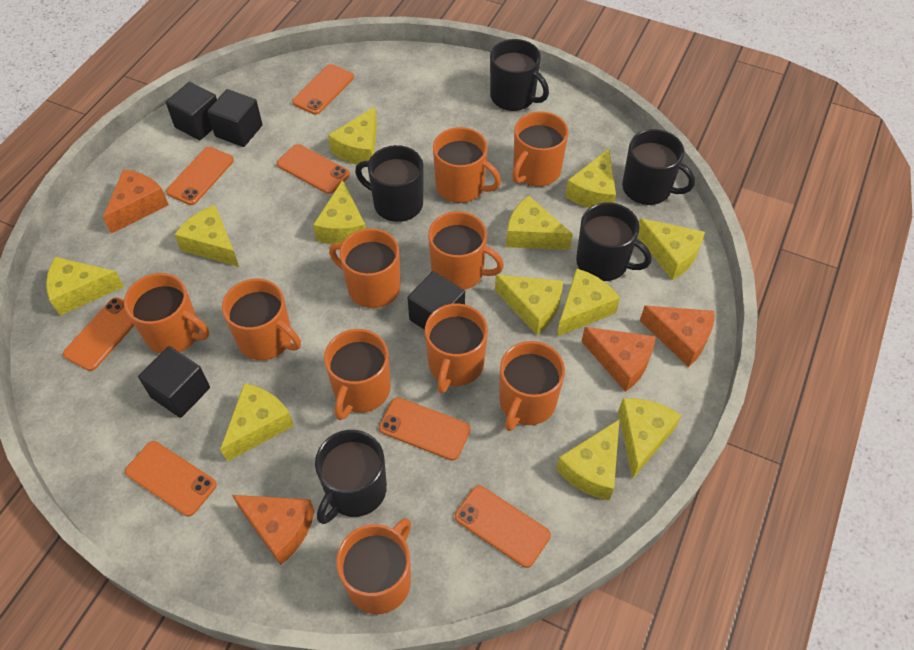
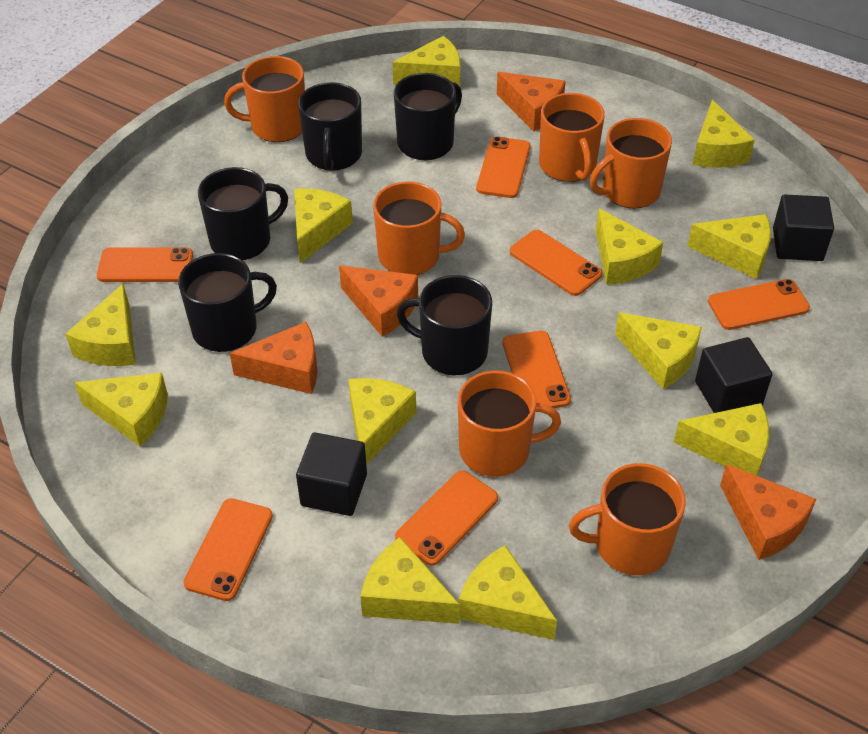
black cube: 4 -> 3
orange mug: 10 -> 6

